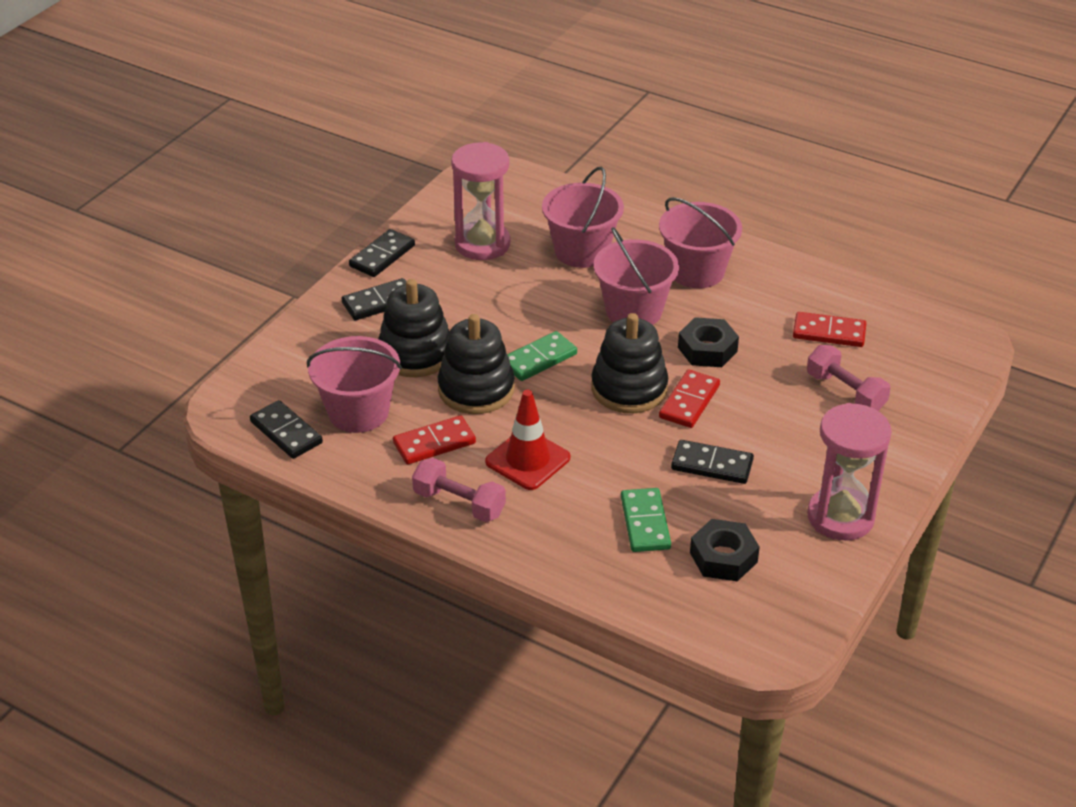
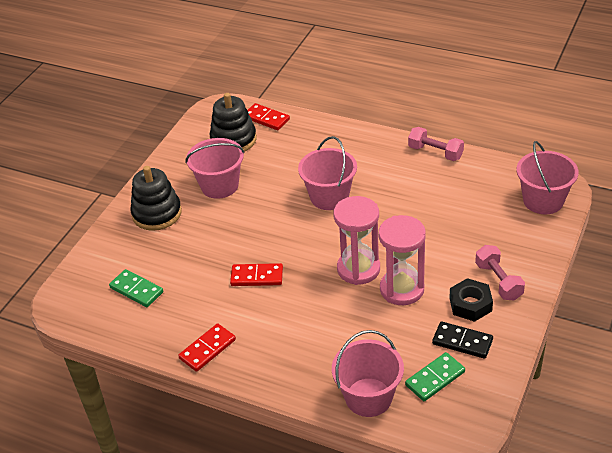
black domino: 4 -> 1
black nut: 2 -> 1
black stacking toy: 3 -> 2
red traffic cone: 1 -> 0

